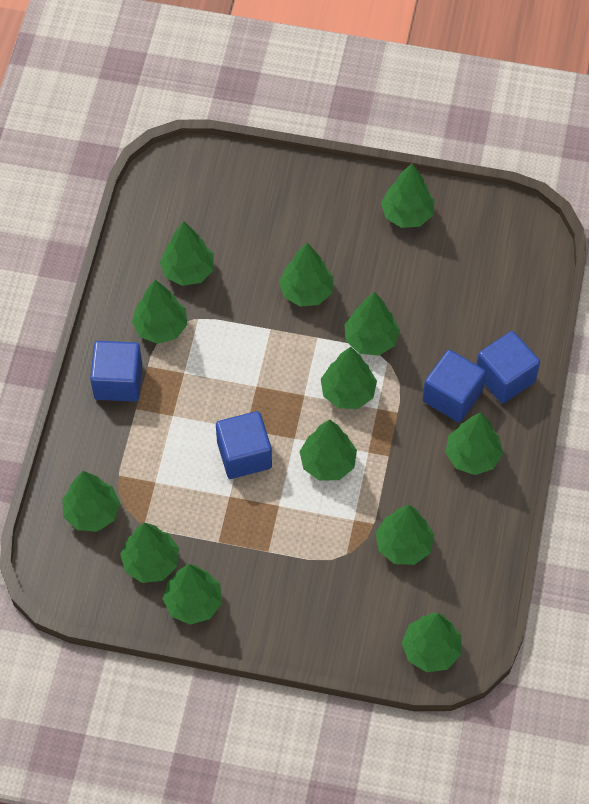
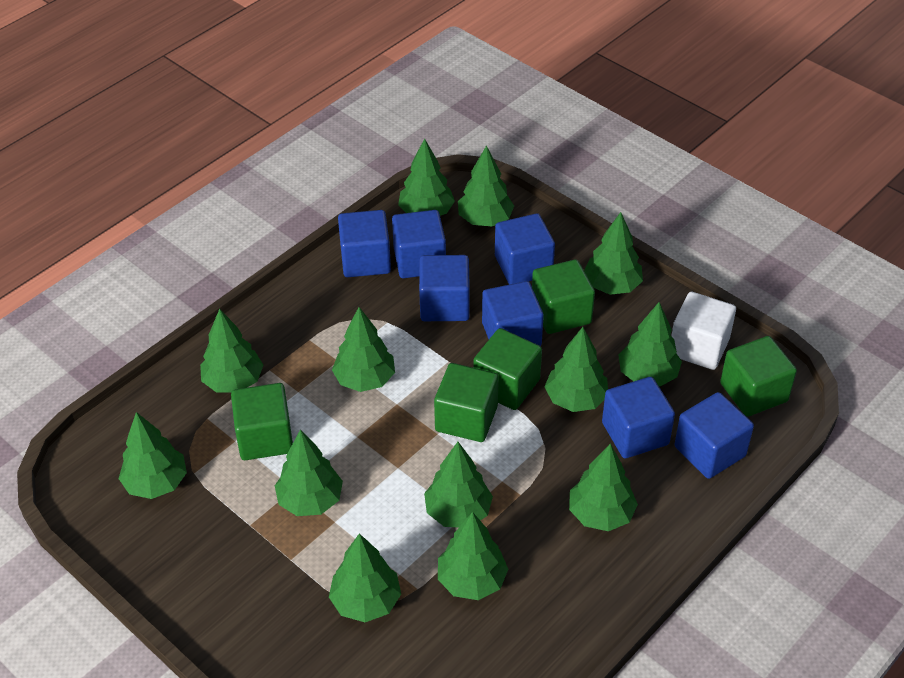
blue cube: 4 -> 7
green cube: 0 -> 5
white cube: 0 -> 1

